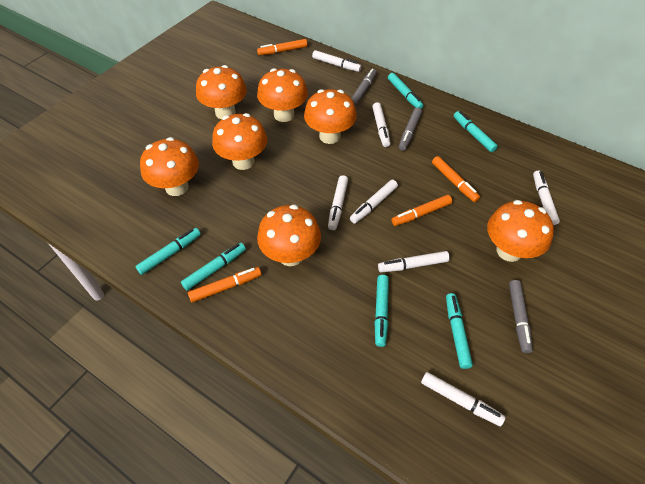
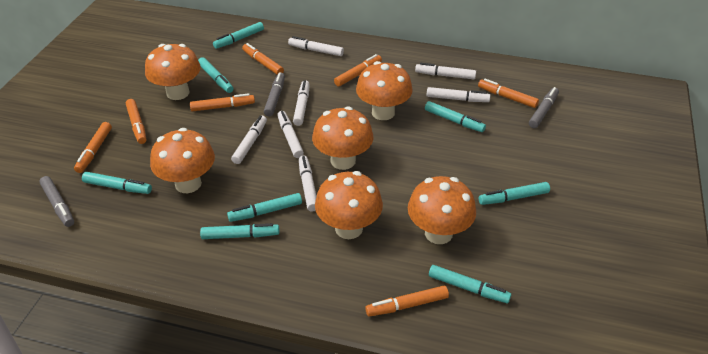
orange marker: 4 -> 7
orange mushroom: 7 -> 6
turquoise marker: 6 -> 8

